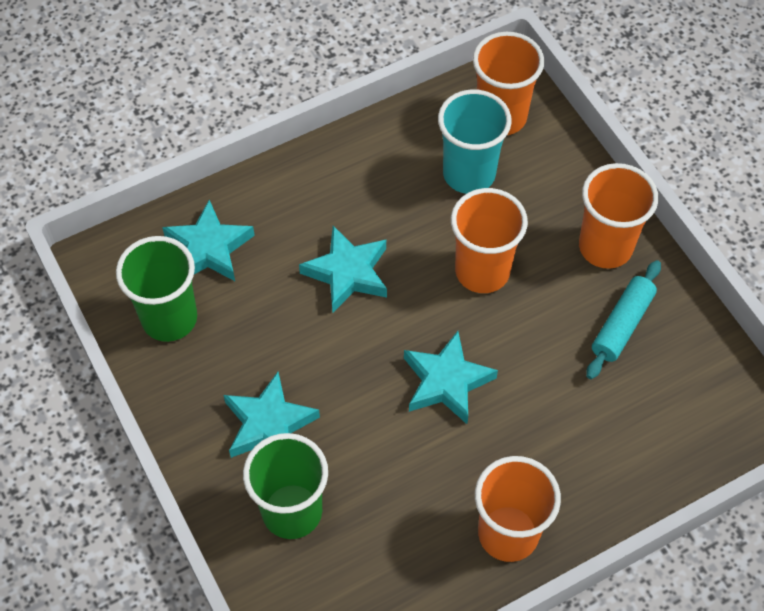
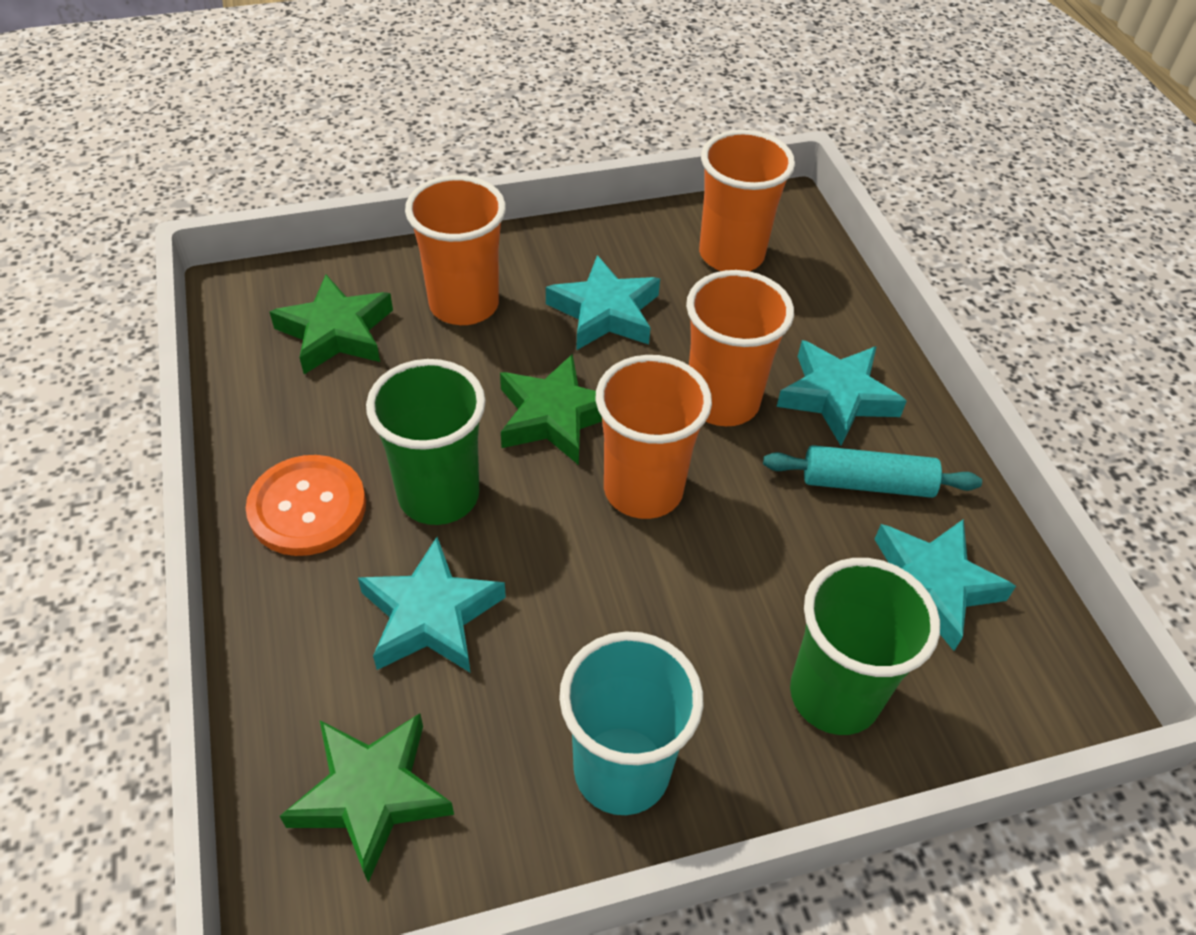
green star: 0 -> 3
orange button: 0 -> 1

